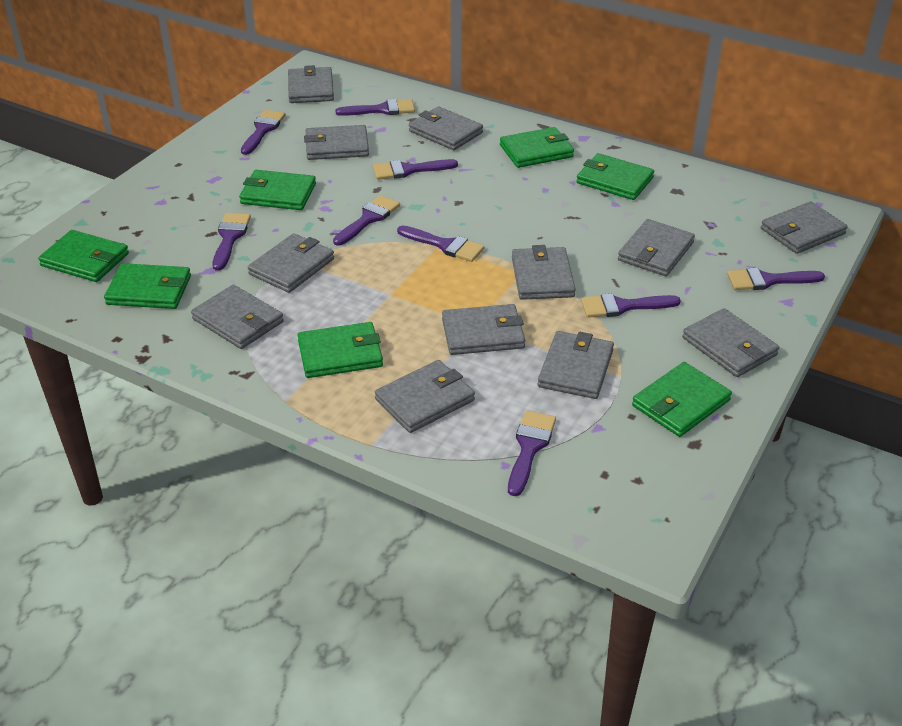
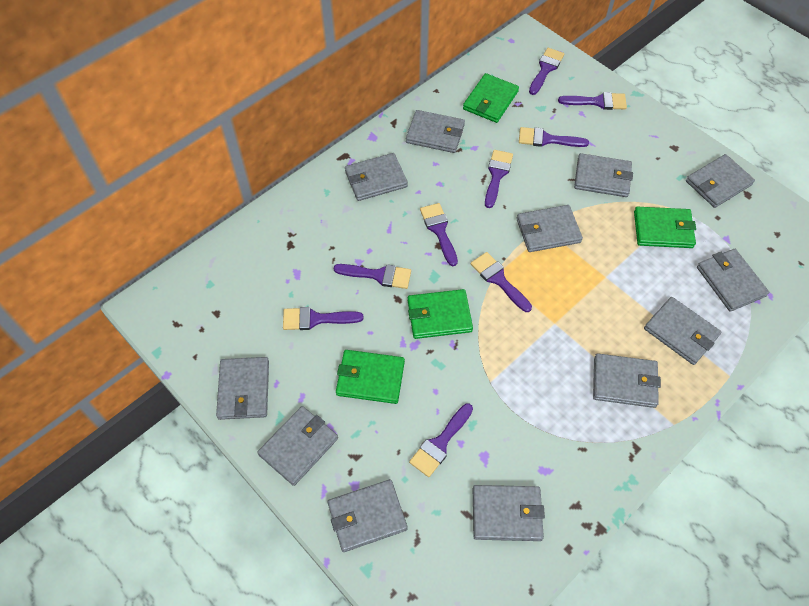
green wallet: 7 -> 4

